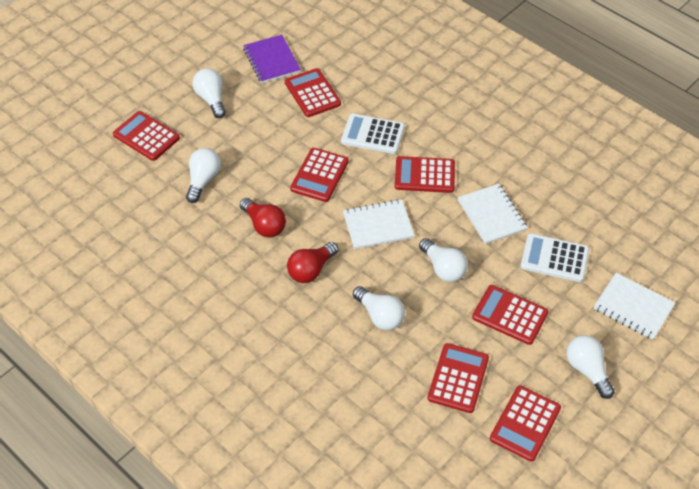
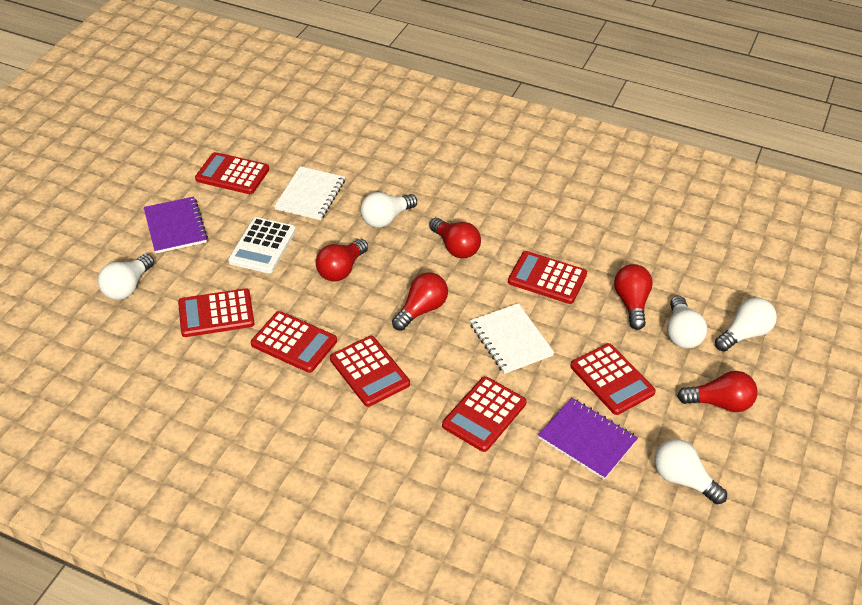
purple notebook: 1 -> 2
red light bulb: 2 -> 5
white calculator: 2 -> 1
white notebook: 3 -> 2

